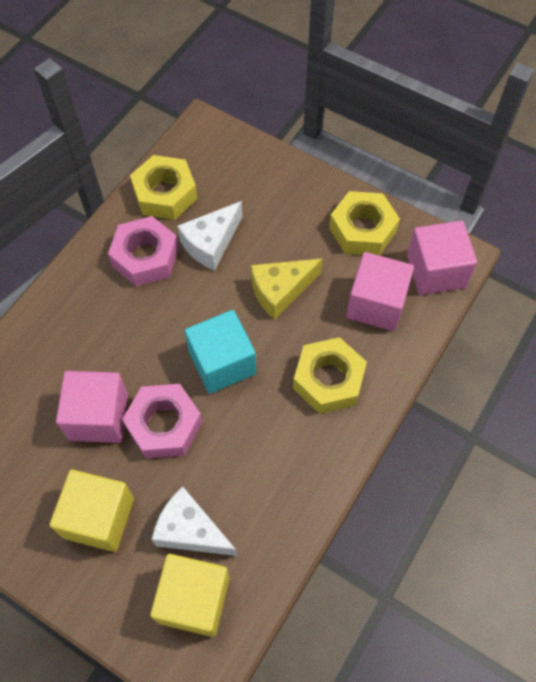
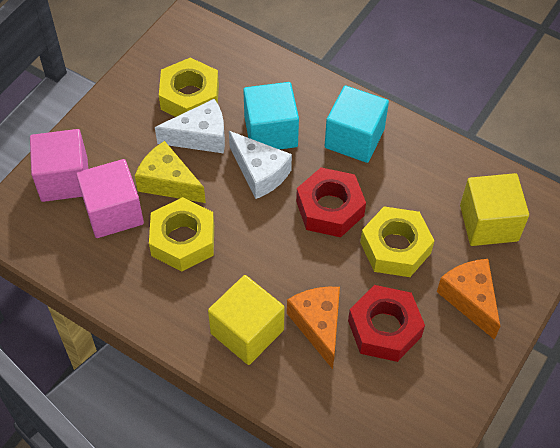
orange cheese: 0 -> 2
pink cube: 3 -> 2
pink nut: 2 -> 0
red nut: 0 -> 2
turquoise cube: 1 -> 2

